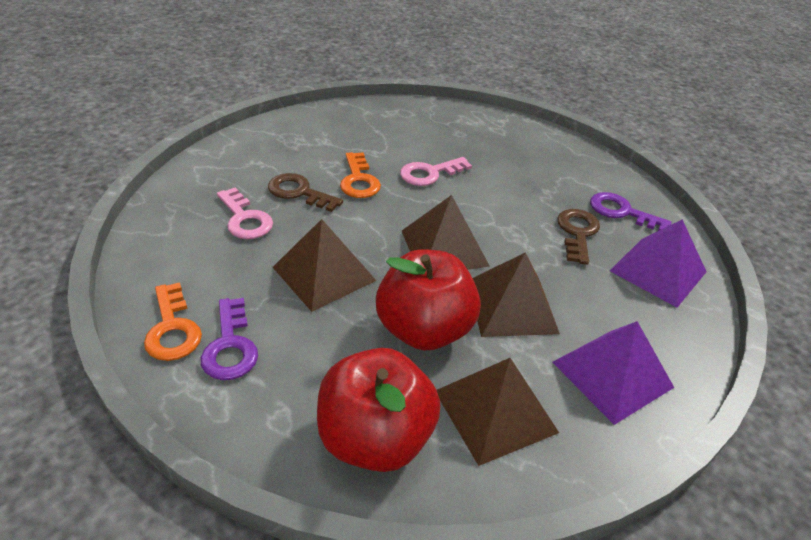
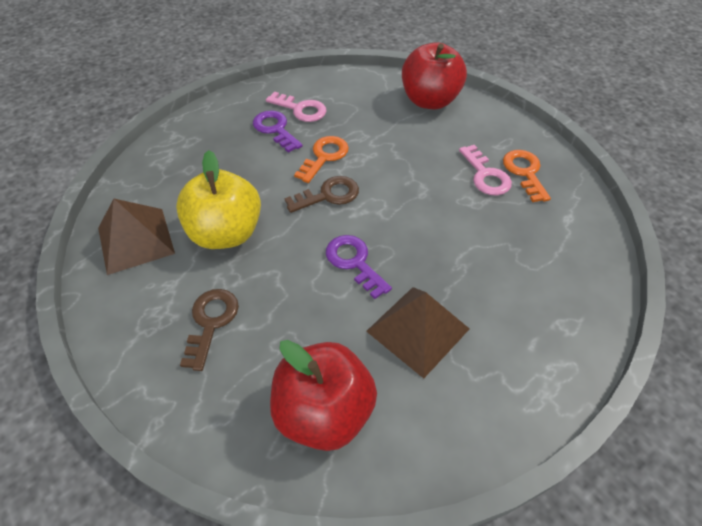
brown pyramid: 4 -> 2
purple pyramid: 2 -> 0
yellow apple: 0 -> 1

